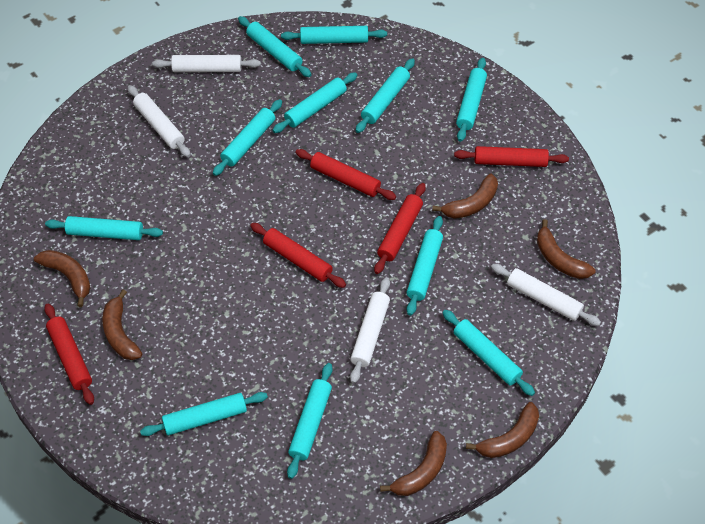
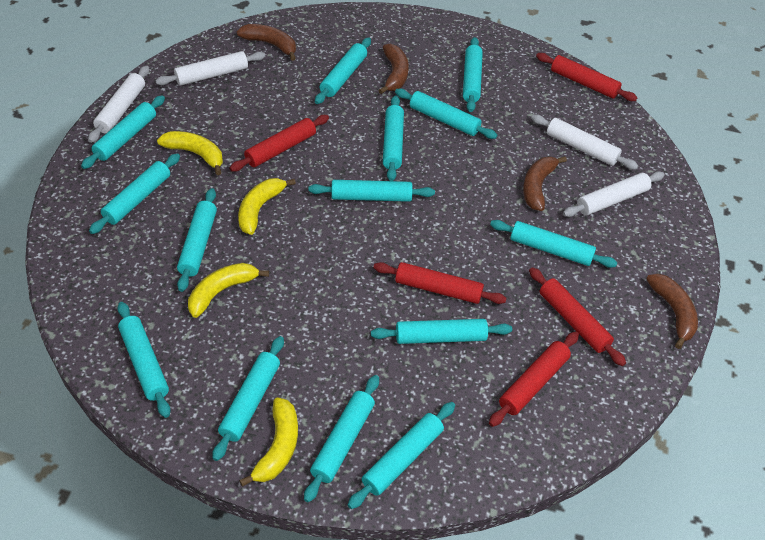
brown banana: 6 -> 4
turquoise rolling pin: 11 -> 14
yellow banana: 0 -> 4

